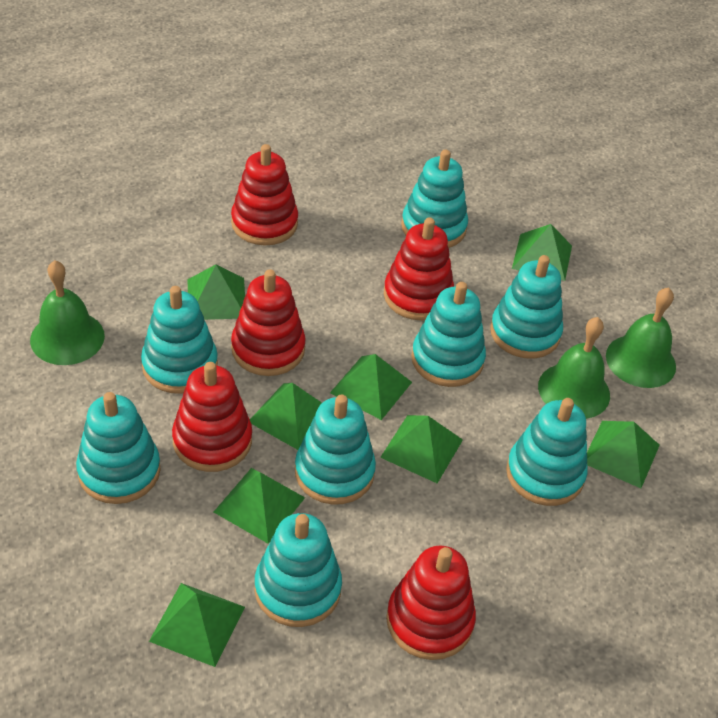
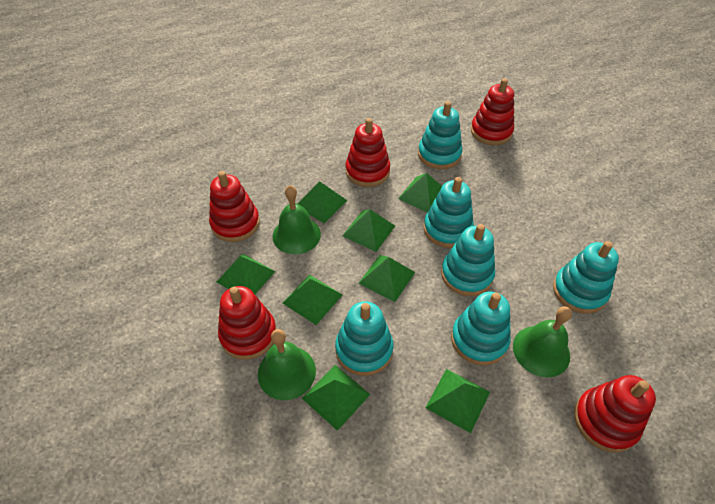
turquoise stacking toy: 8 -> 6

